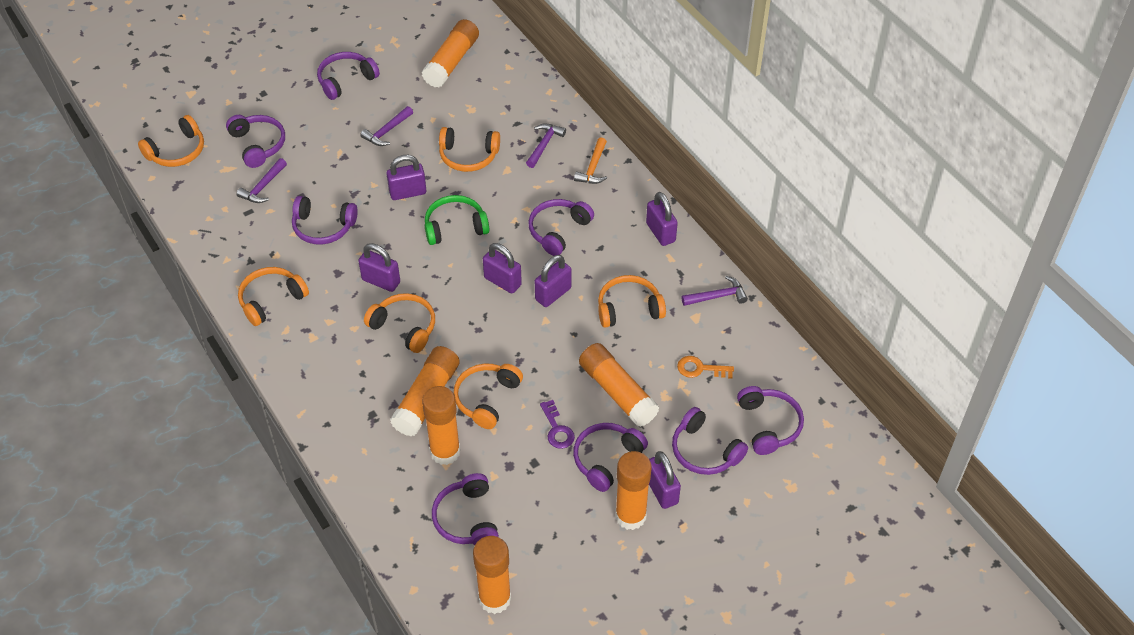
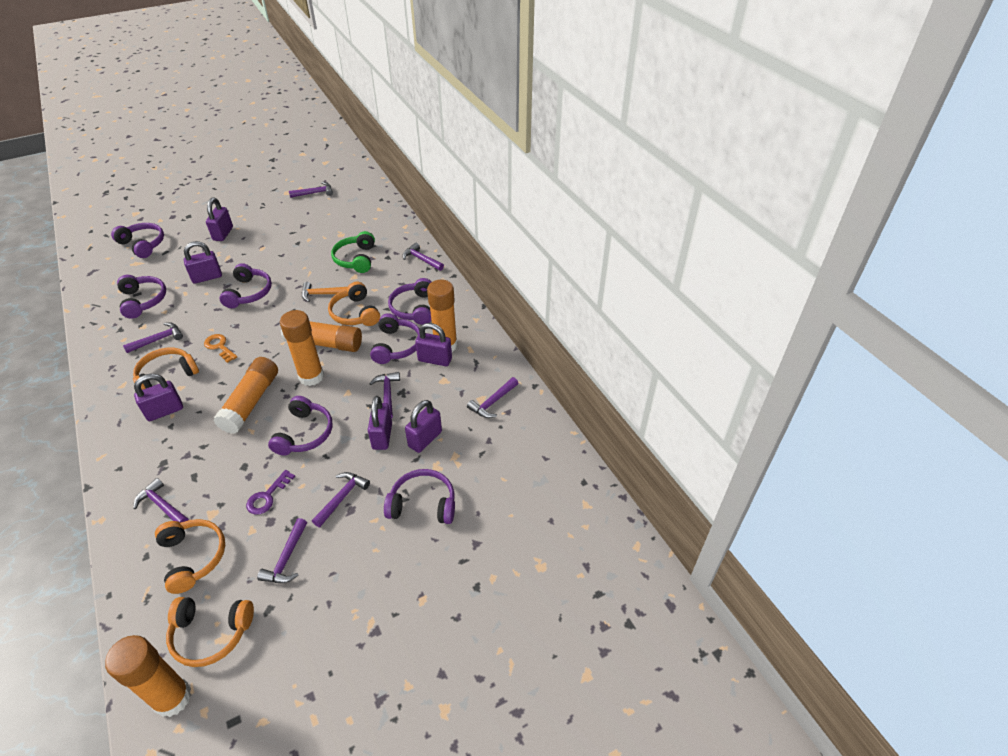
orange glue stick: 6 -> 5
orange headphones: 6 -> 4
purple hammer: 4 -> 8
purple headphones: 8 -> 7

